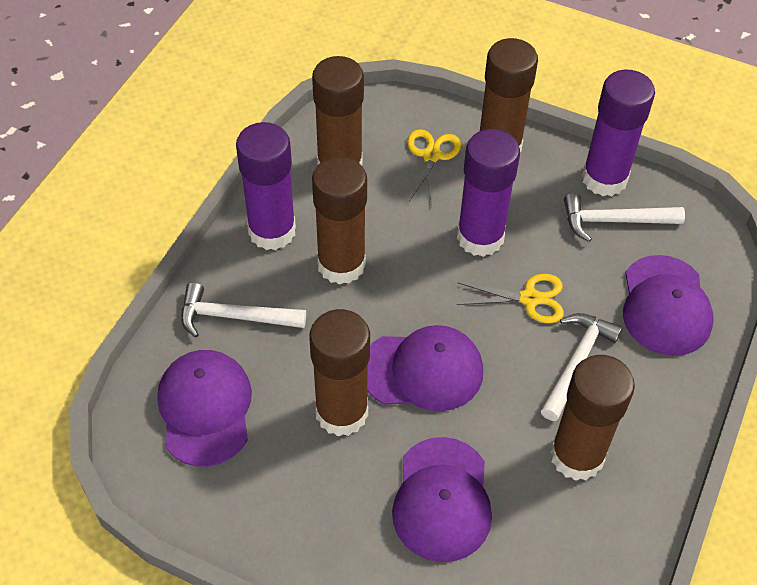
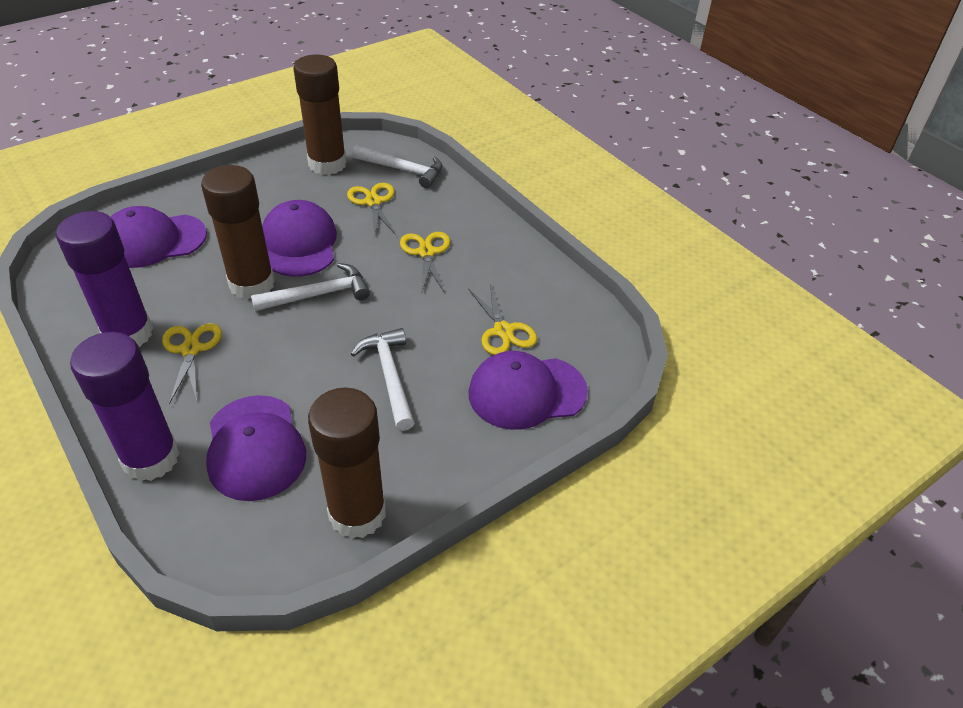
brown glue stick: 5 -> 3
purple glue stick: 3 -> 2
yellow scissors: 2 -> 4

